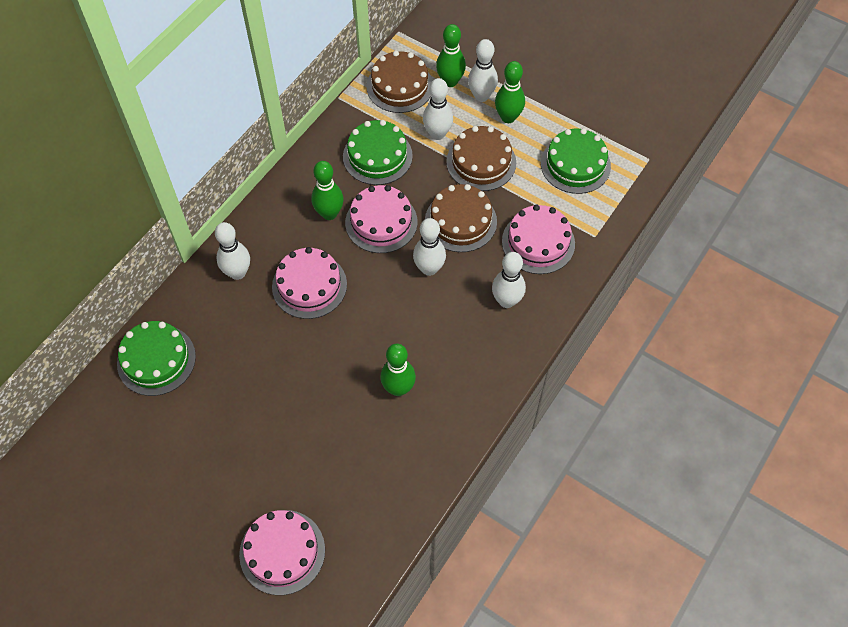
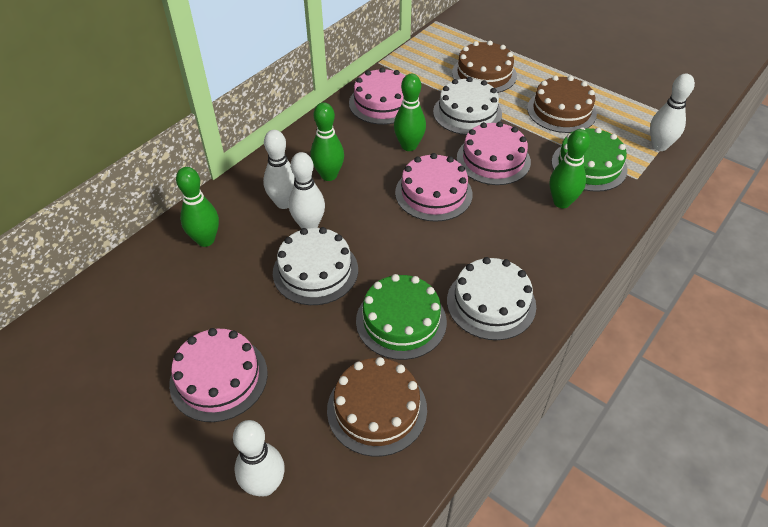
green cake: 3 -> 2
white bowling pin: 5 -> 4
white cake: 0 -> 3

